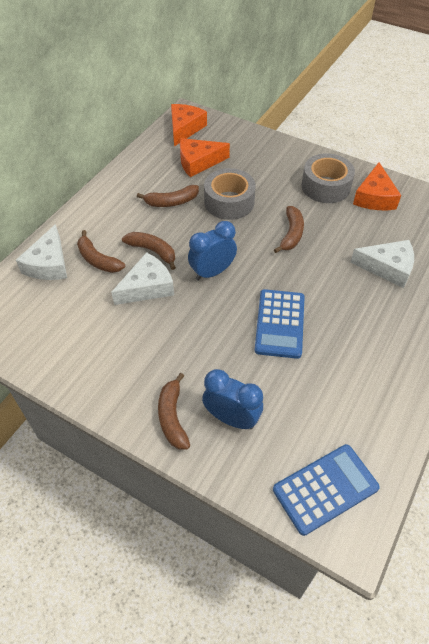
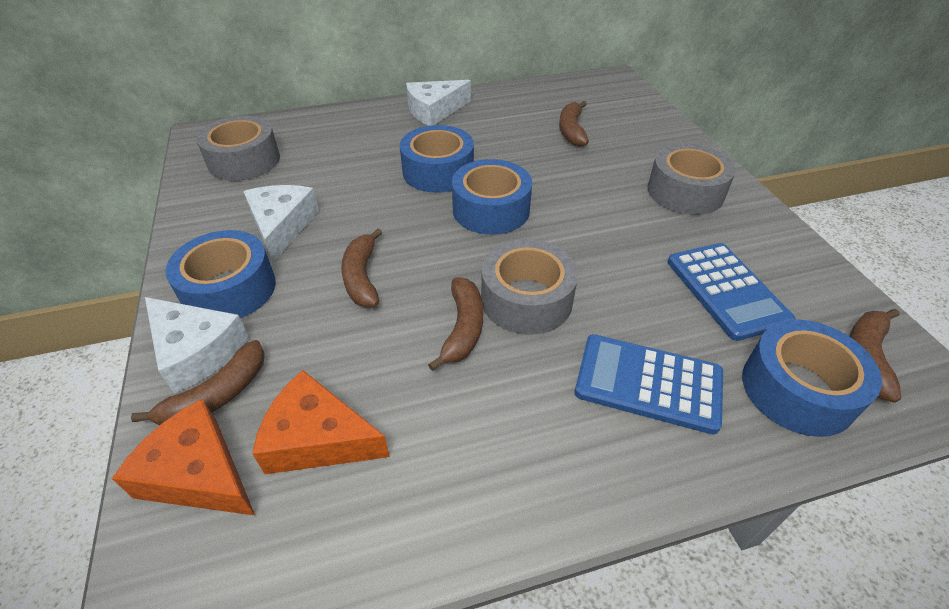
blue clock: 2 -> 0
blue tape: 0 -> 4
grey tape: 2 -> 3
orange cheese: 3 -> 2

